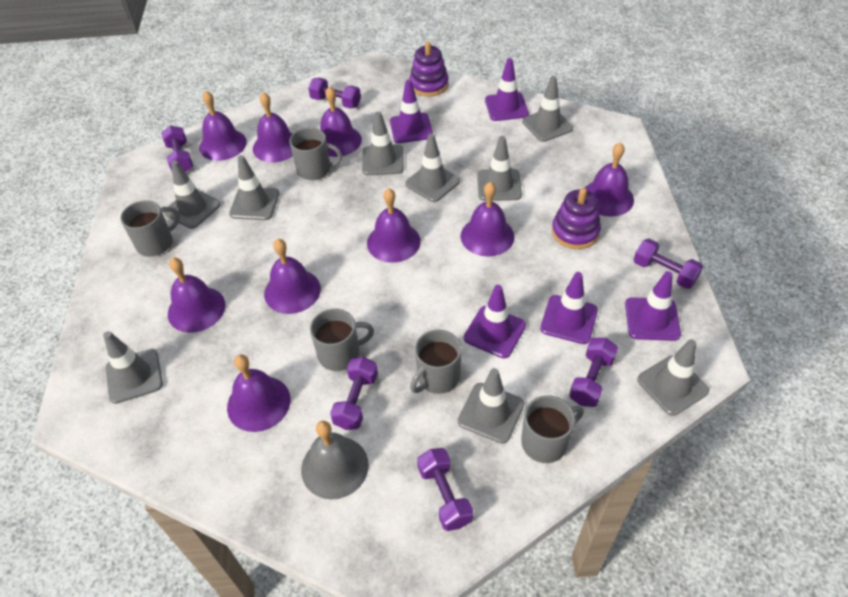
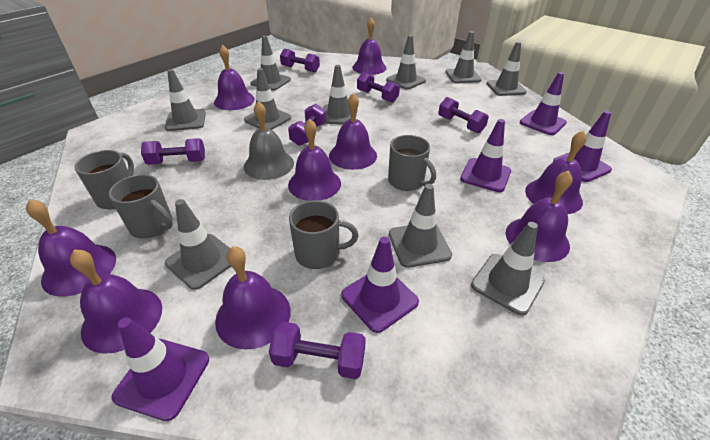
grey mug: 5 -> 4
grey traffic cone: 9 -> 10
purple stacking toy: 2 -> 0

